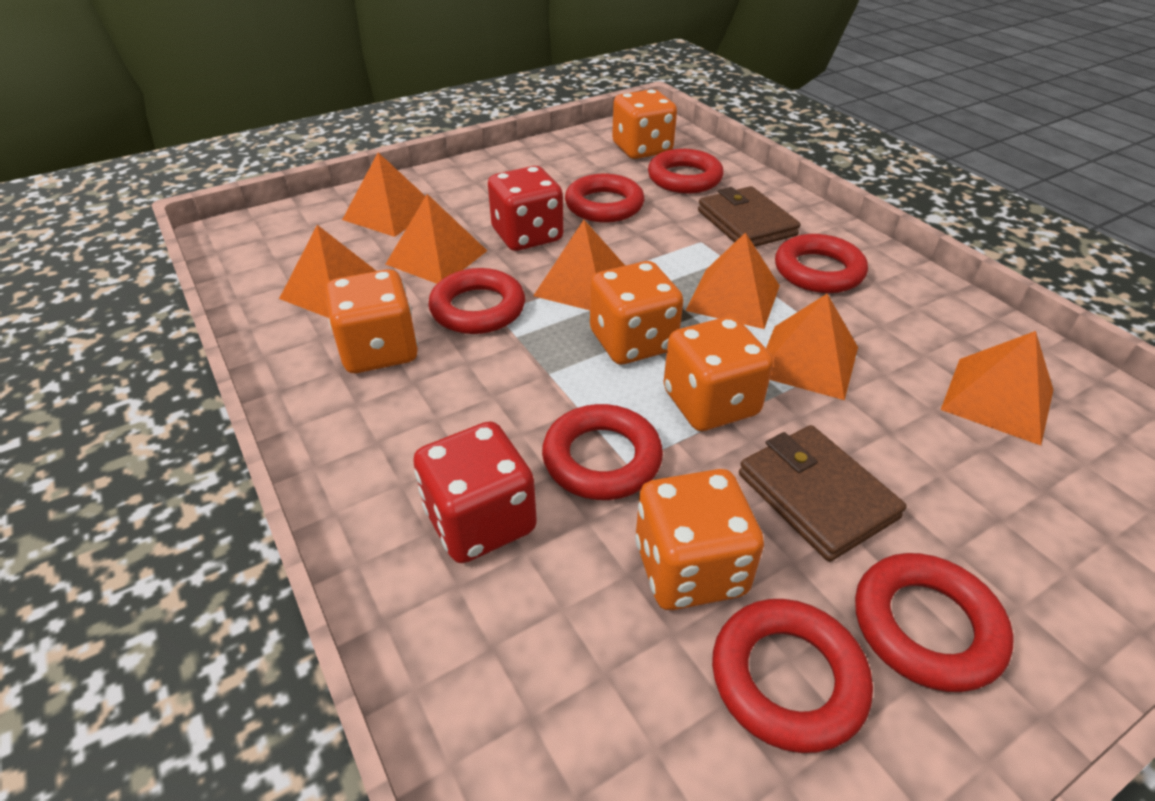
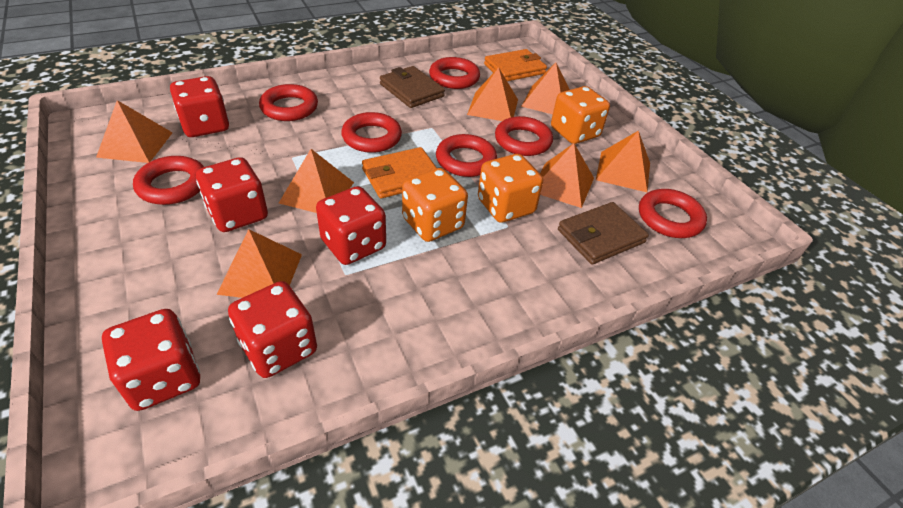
orange dice: 5 -> 3
orange wallet: 0 -> 2
red dice: 2 -> 5

